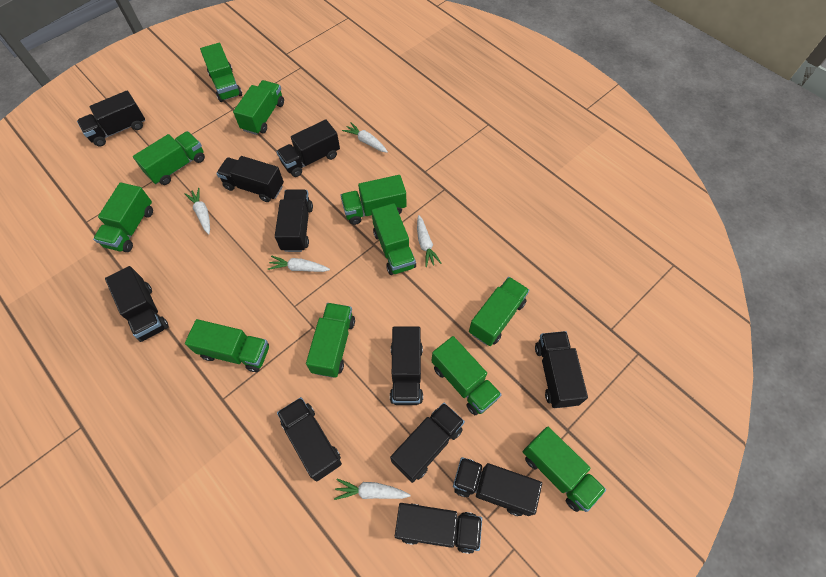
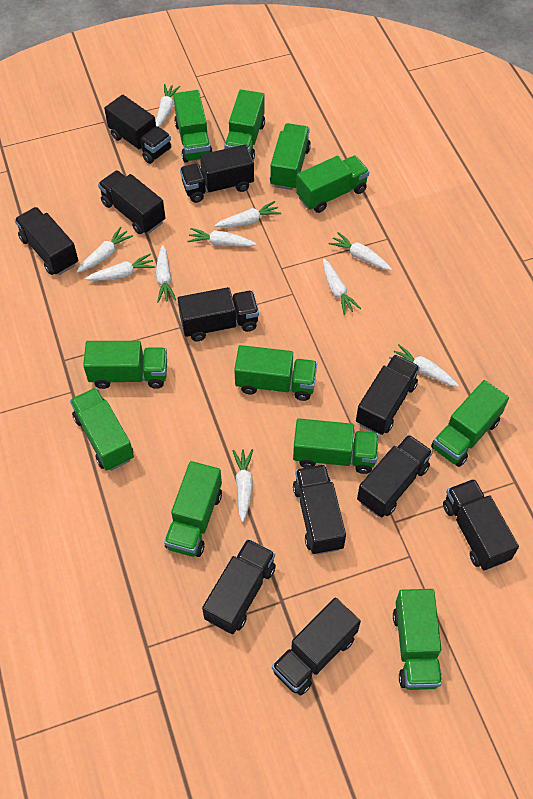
white carrot: 5 -> 10

